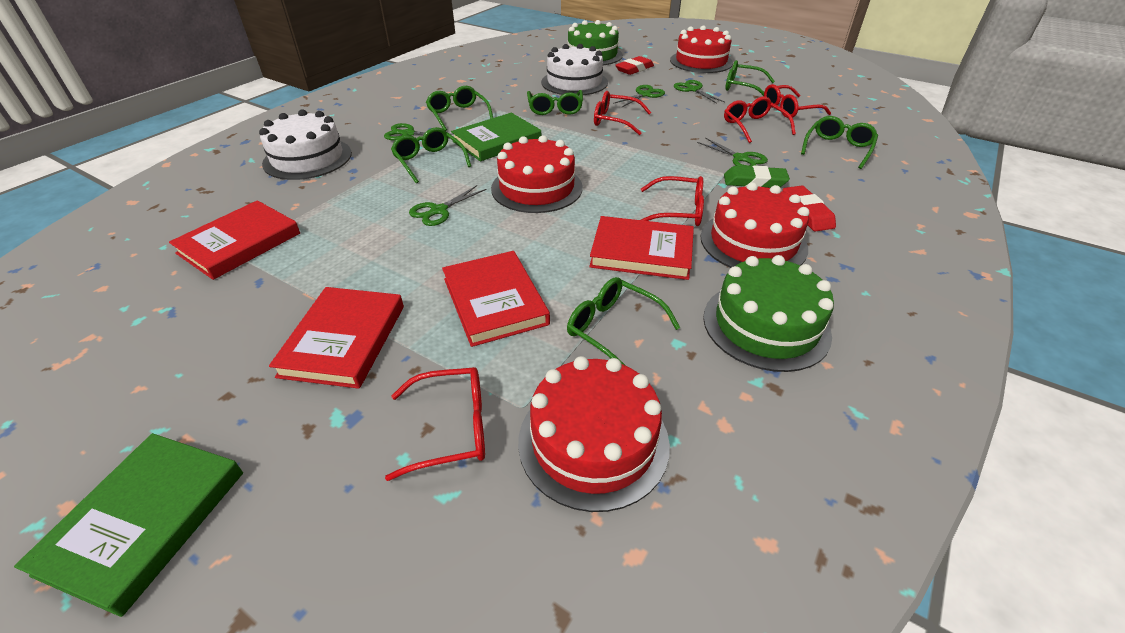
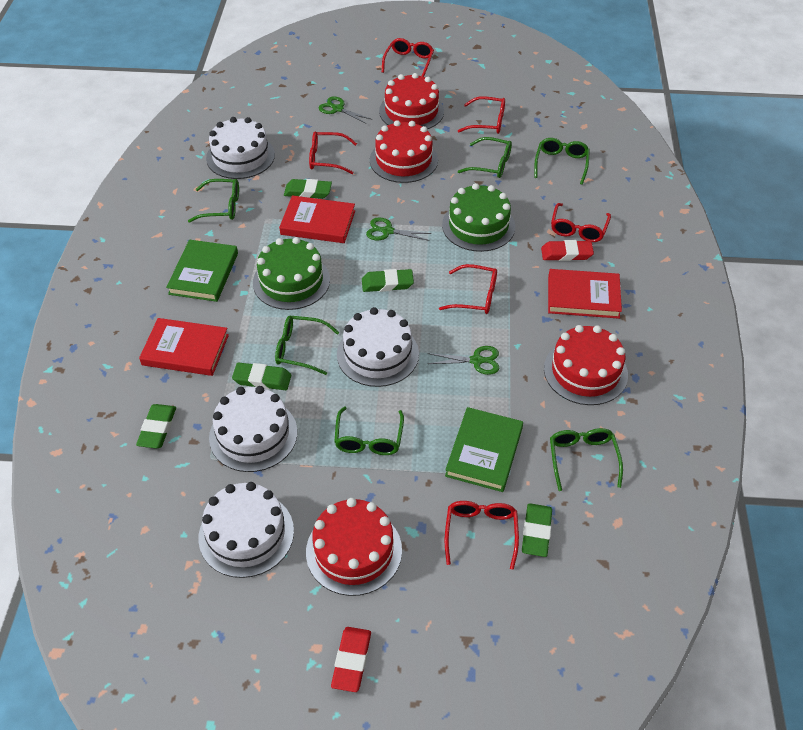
green eraser: 1 -> 5
green scissors: 5 -> 3
red book: 4 -> 3
red glasses: 5 -> 6
white cake: 2 -> 4

